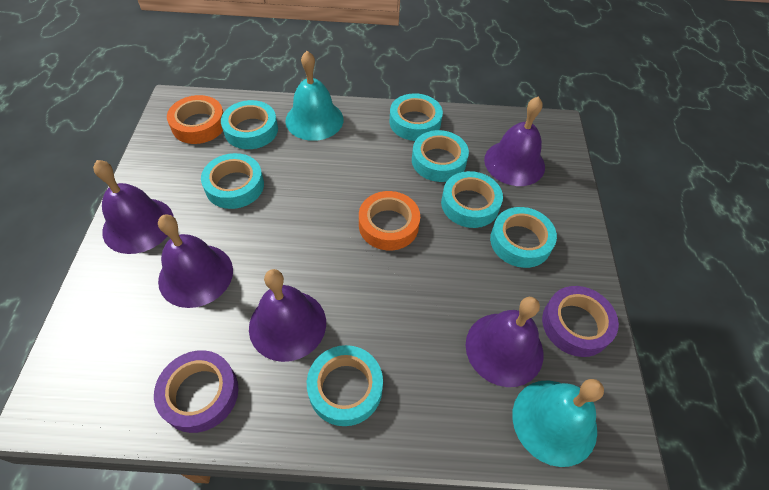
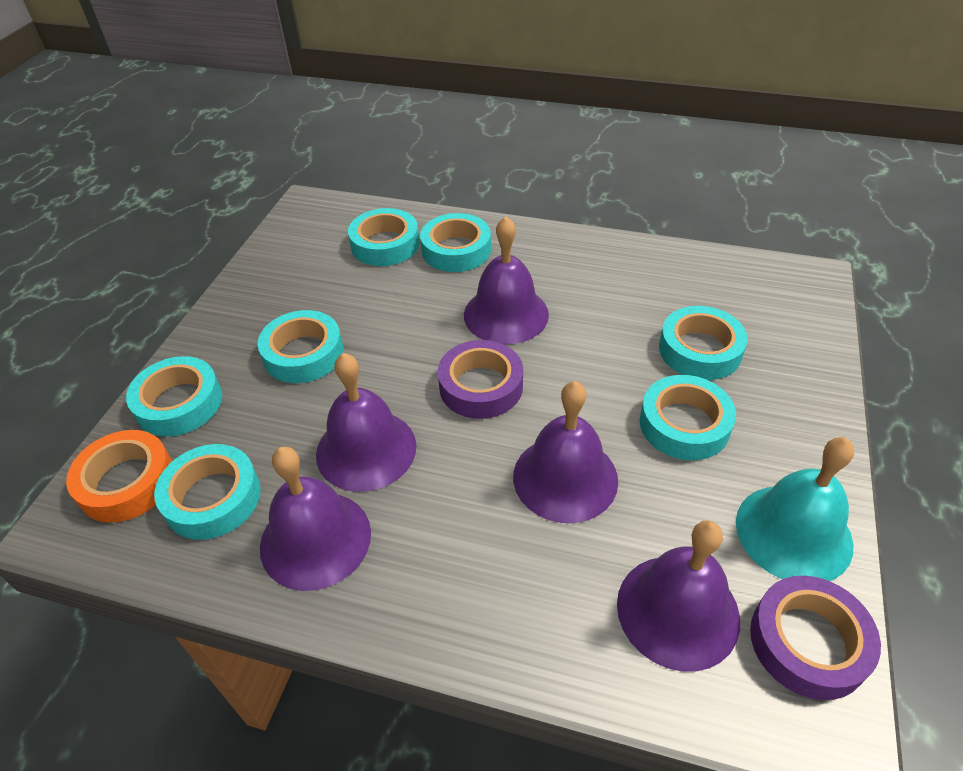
orange tape: 2 -> 1
turquoise bell: 2 -> 1

